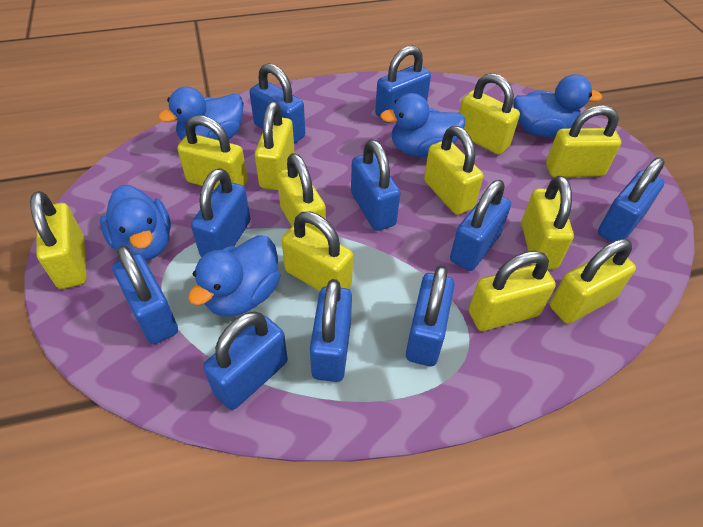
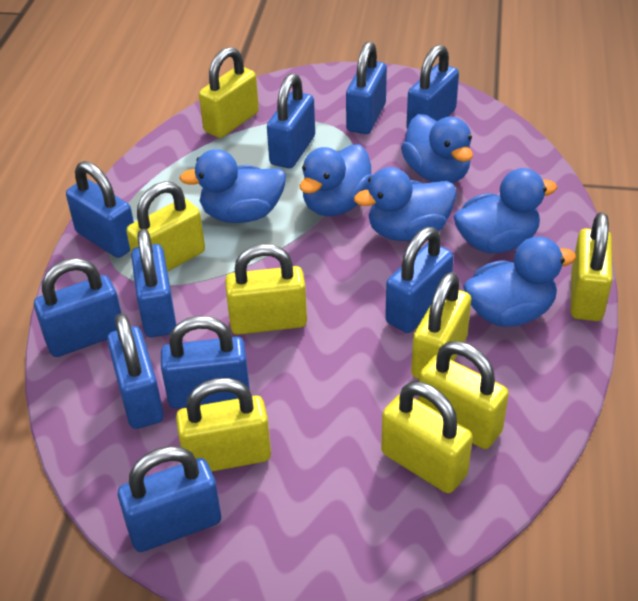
blue duck: 5 -> 6
yellow padlock: 11 -> 8

